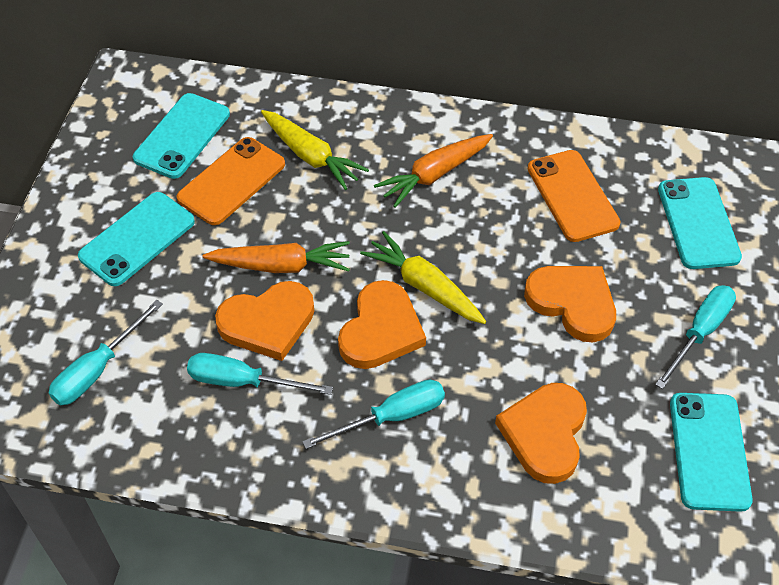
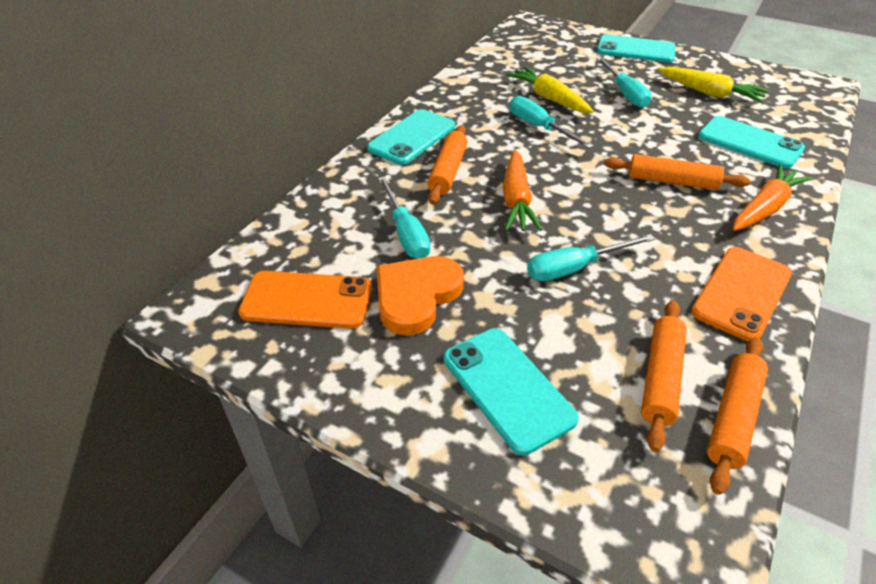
orange heart: 4 -> 1
orange rolling pin: 0 -> 4

